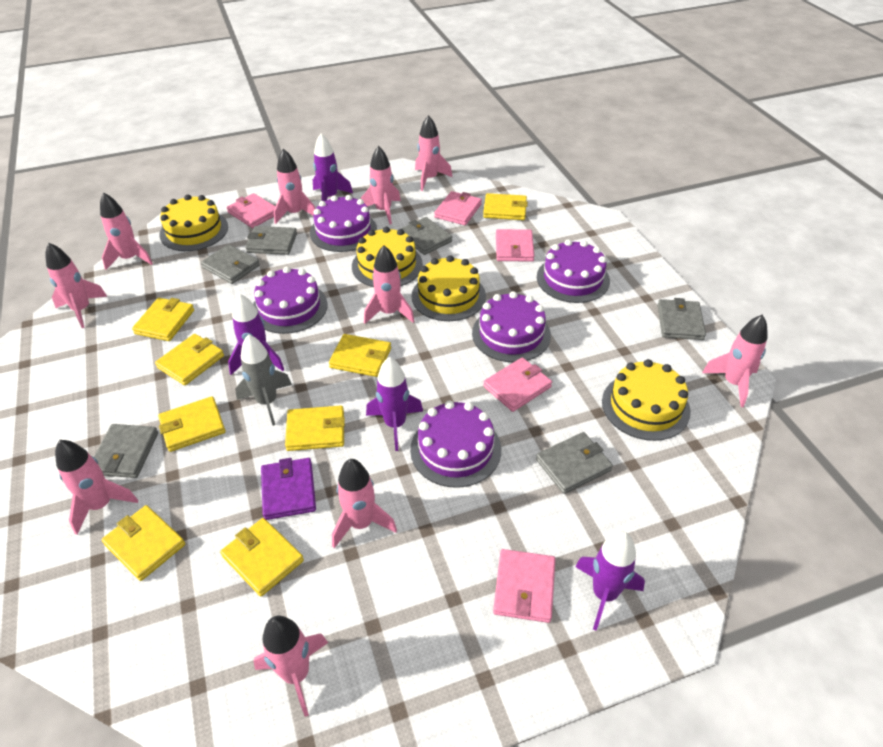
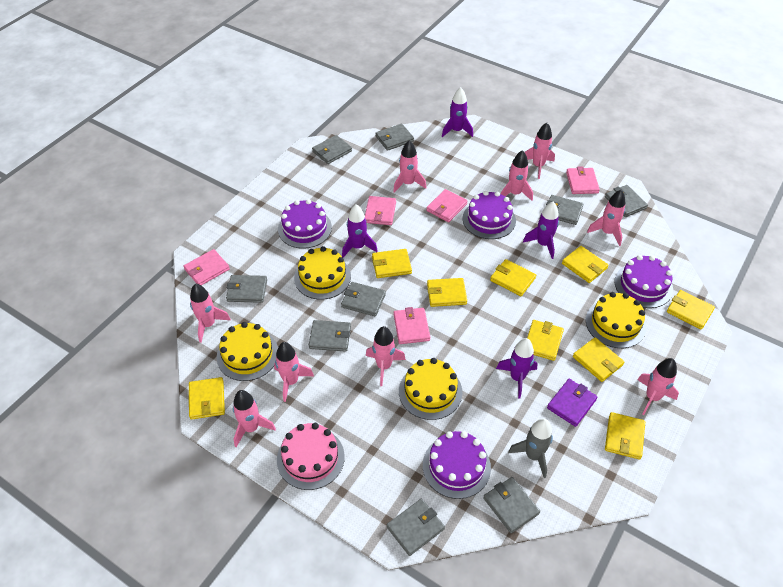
grey wallet: 6 -> 9
pink cake: 0 -> 1
pink rocket: 10 -> 9
purple cake: 5 -> 4
yellow wallet: 8 -> 9

